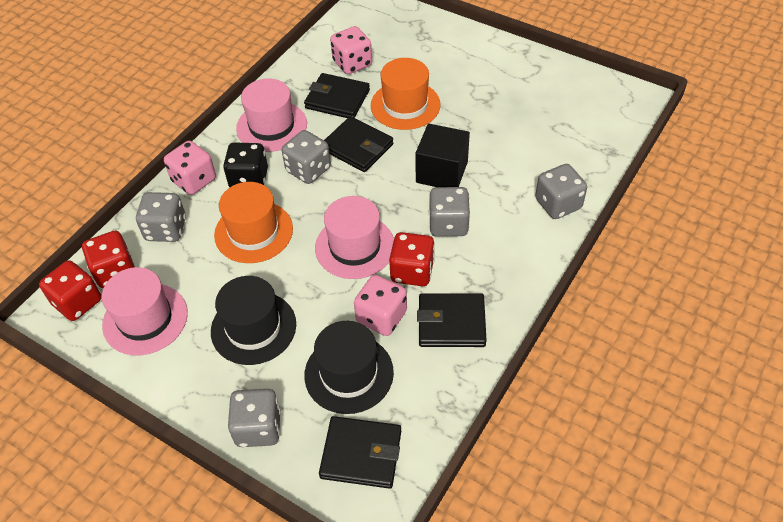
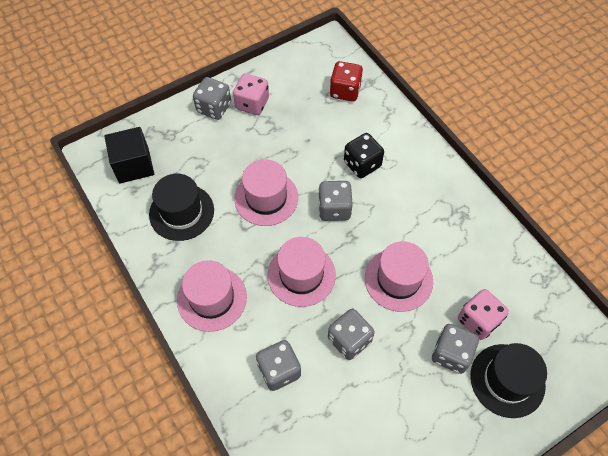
black wallet: 4 -> 0
orange hat: 2 -> 0
pink dice: 3 -> 2
pink hat: 3 -> 4
red dice: 3 -> 1

